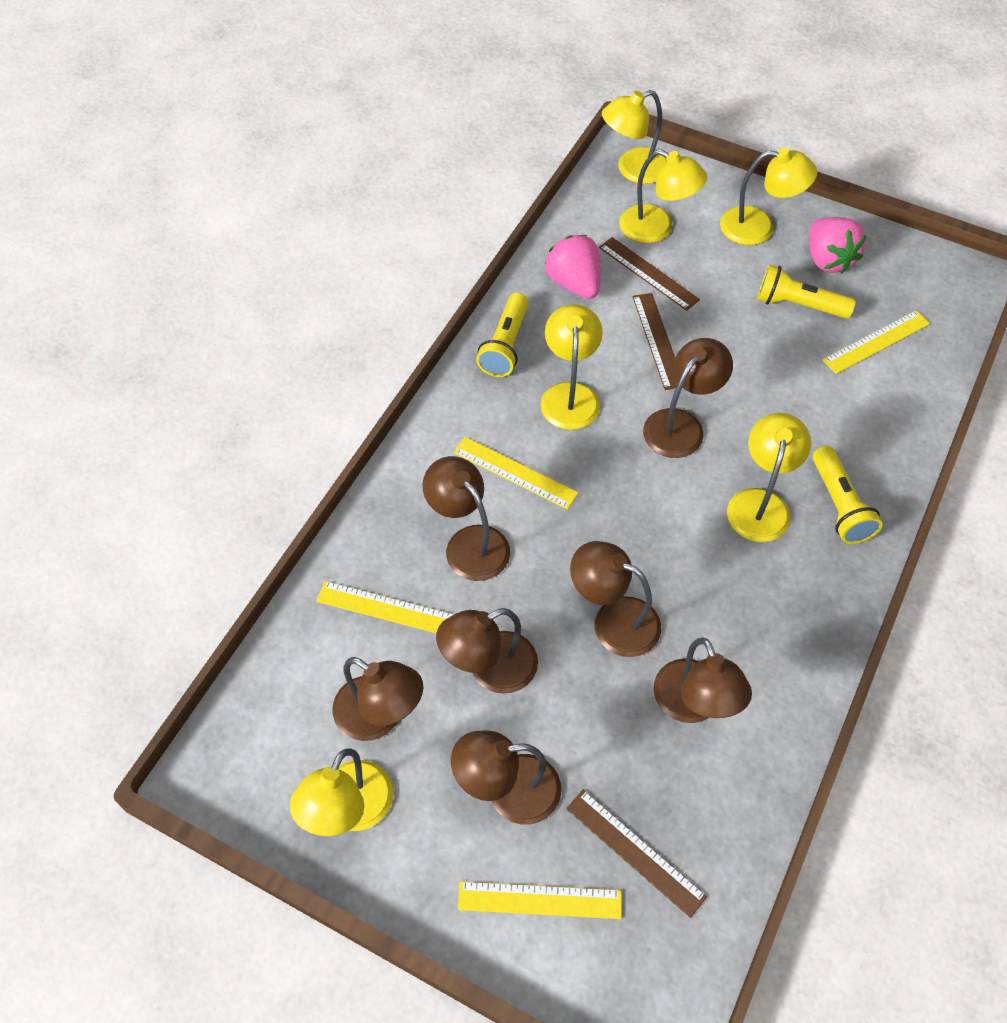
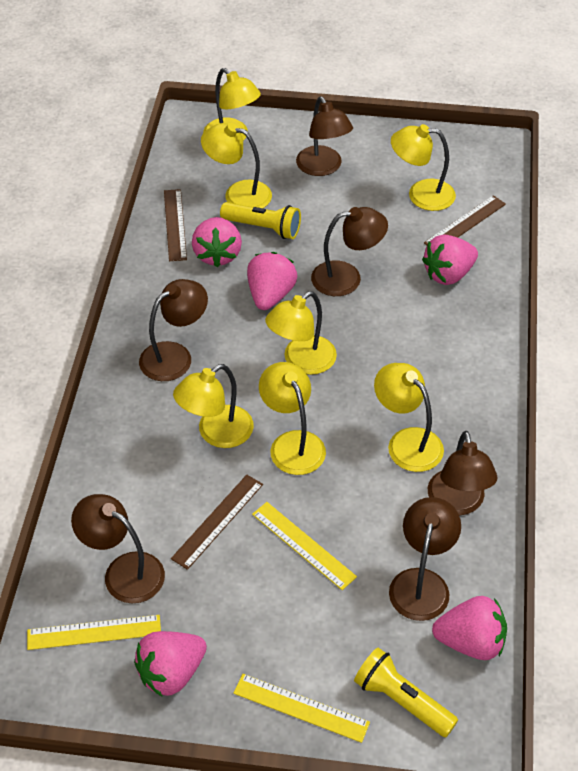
brown lamp: 7 -> 6
pink strawberry: 2 -> 5
yellow flashlight: 3 -> 2
yellow lamp: 6 -> 7
yellow ruler: 4 -> 3

